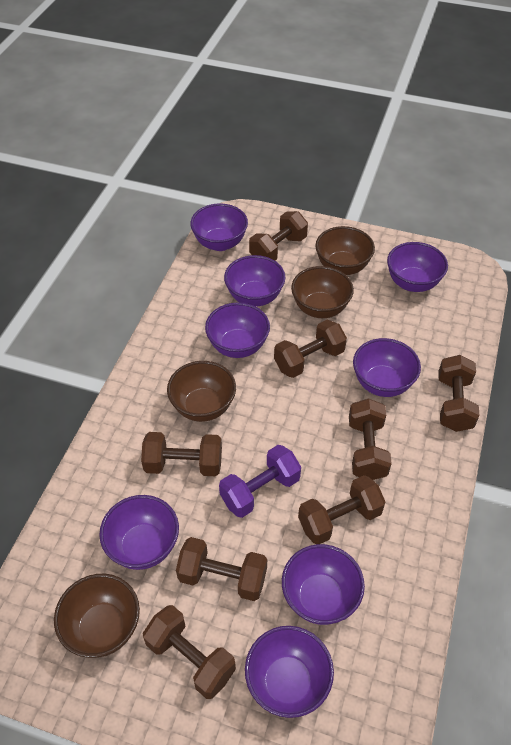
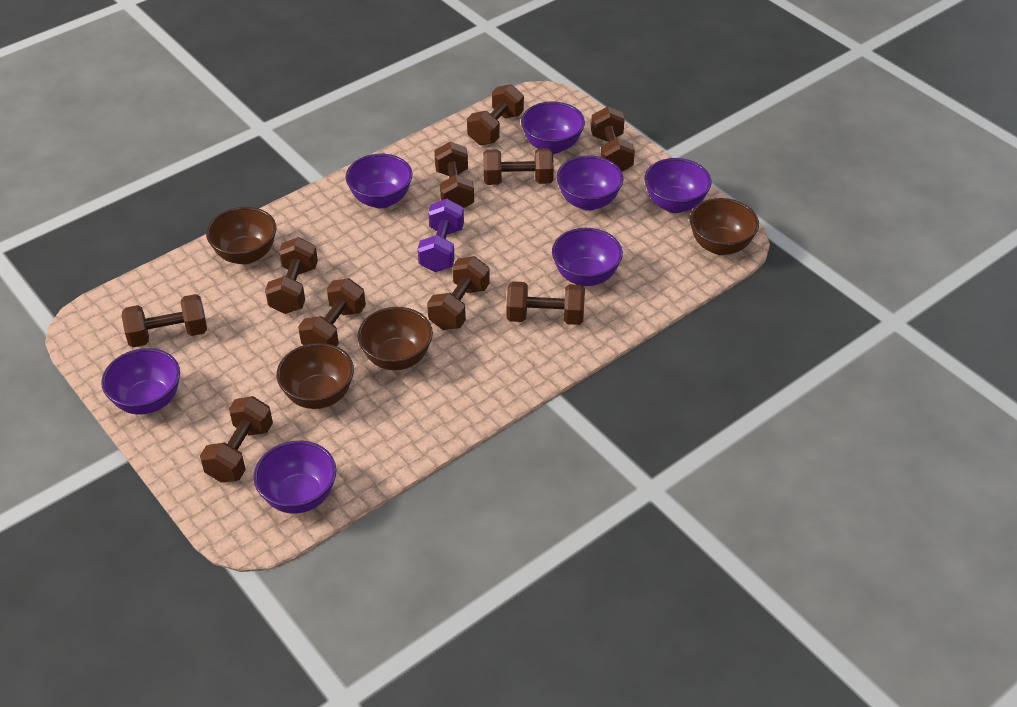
brown dumbbell: 8 -> 10
purple bowl: 8 -> 7

